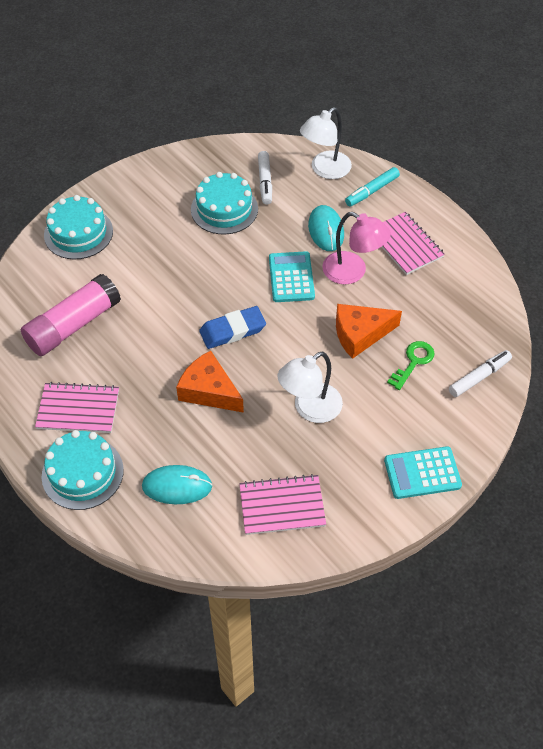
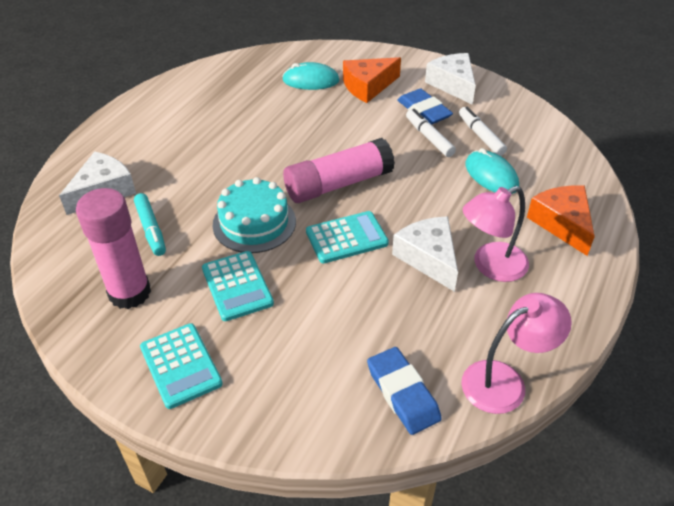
blue eraser: 1 -> 2
green key: 1 -> 0
pink glue stick: 1 -> 2
pink lamp: 1 -> 2
pink notebook: 3 -> 0
turquoise cake: 3 -> 1
turquoise calculator: 2 -> 3
white cheese: 0 -> 3
white lamp: 2 -> 0

